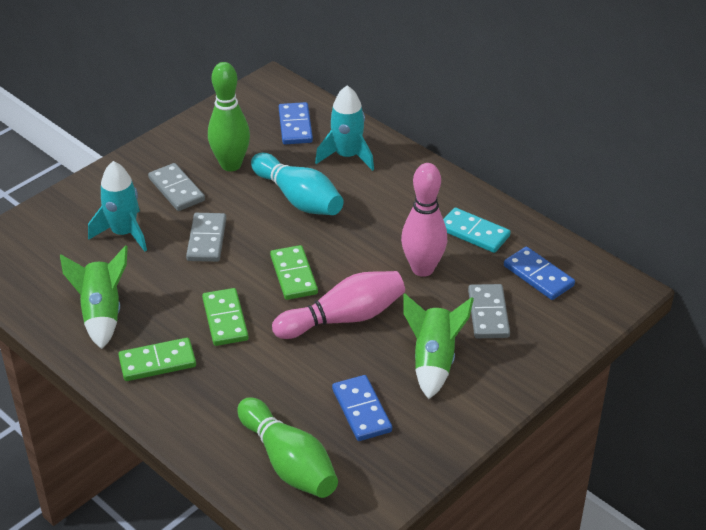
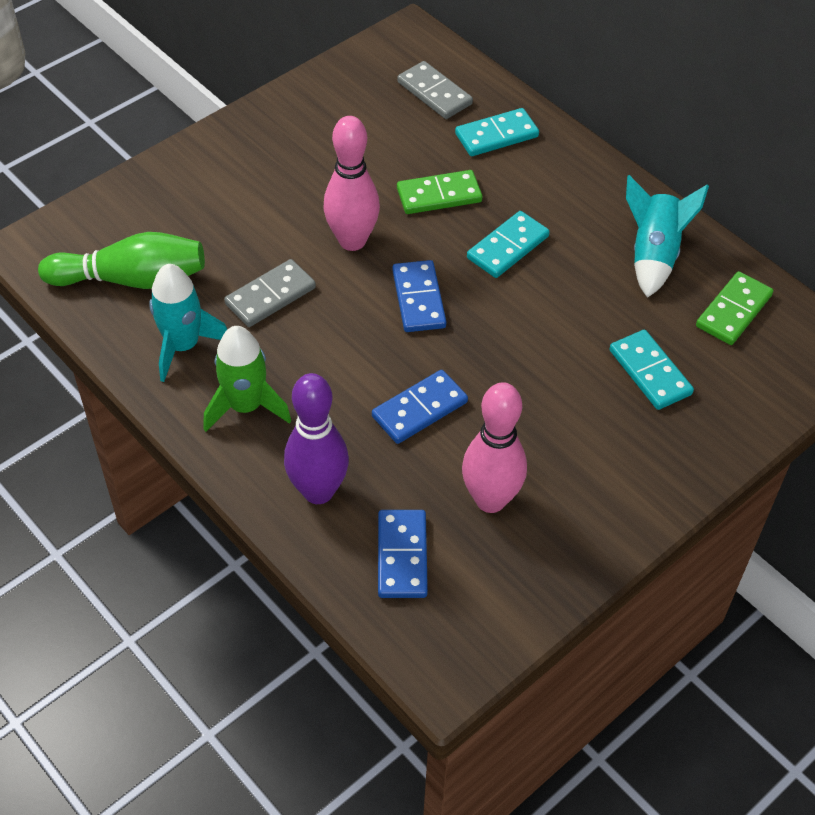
green bowling pin: 2 -> 1
green domino: 3 -> 2
green rocket: 2 -> 1
grey domino: 3 -> 2
purple bowling pin: 0 -> 1
turquoise bowling pin: 1 -> 0
turquoise domino: 1 -> 3

